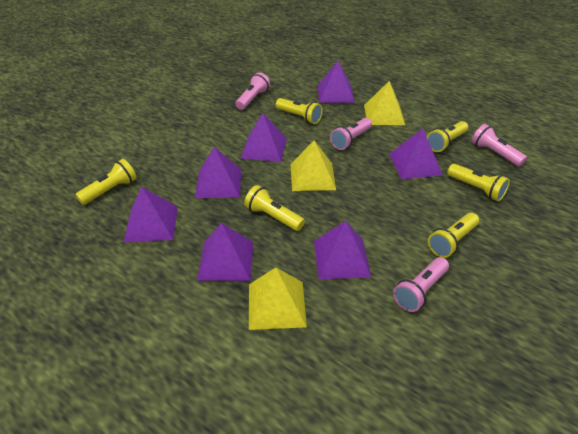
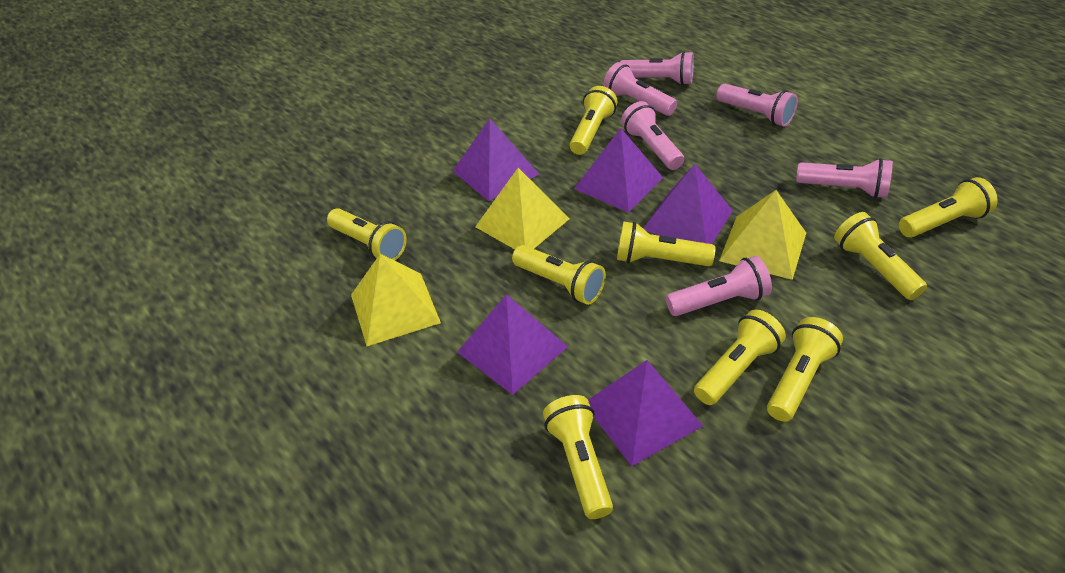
pink flashlight: 4 -> 6
purple pyramid: 7 -> 5
yellow flashlight: 6 -> 9

